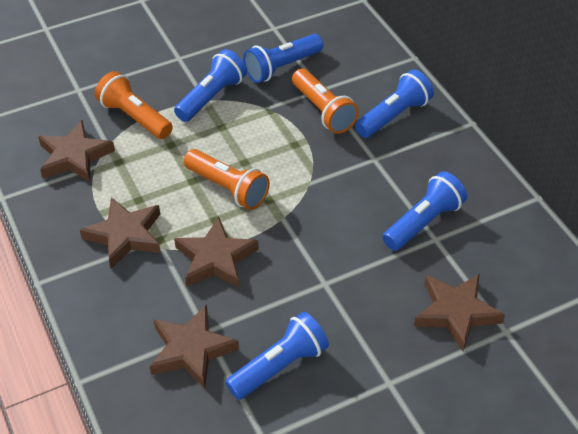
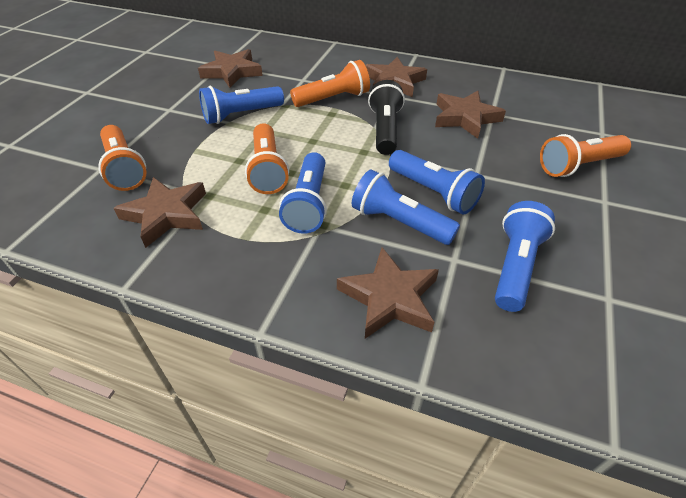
black flashlight: 0 -> 1
orange flashlight: 3 -> 4

